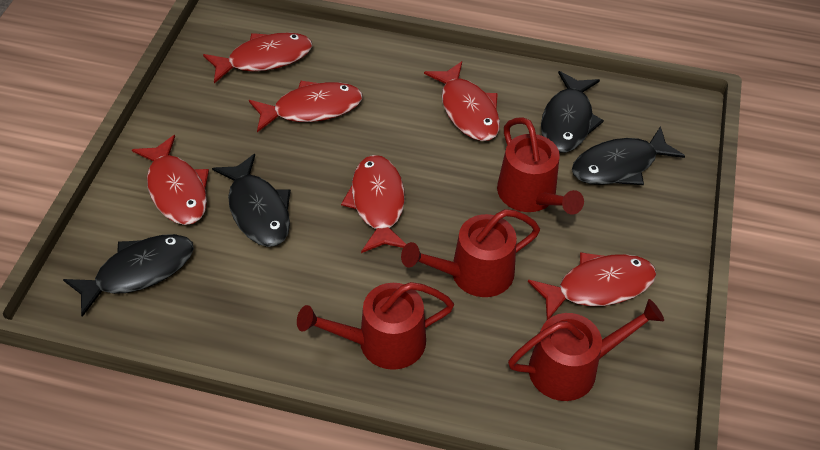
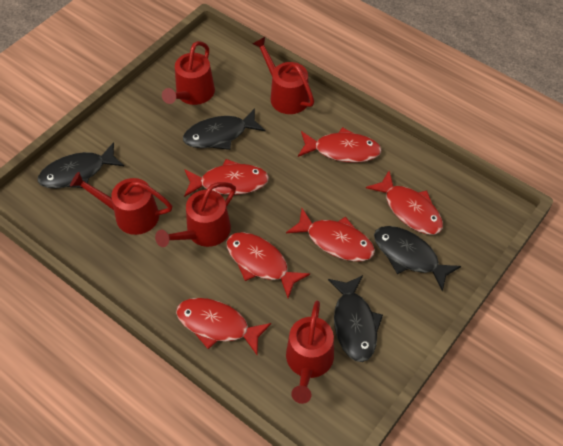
red watering can: 4 -> 5

